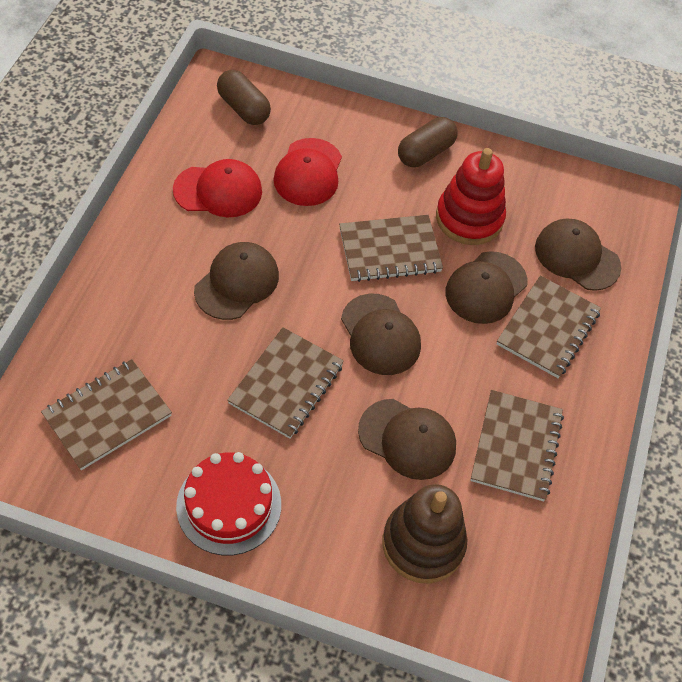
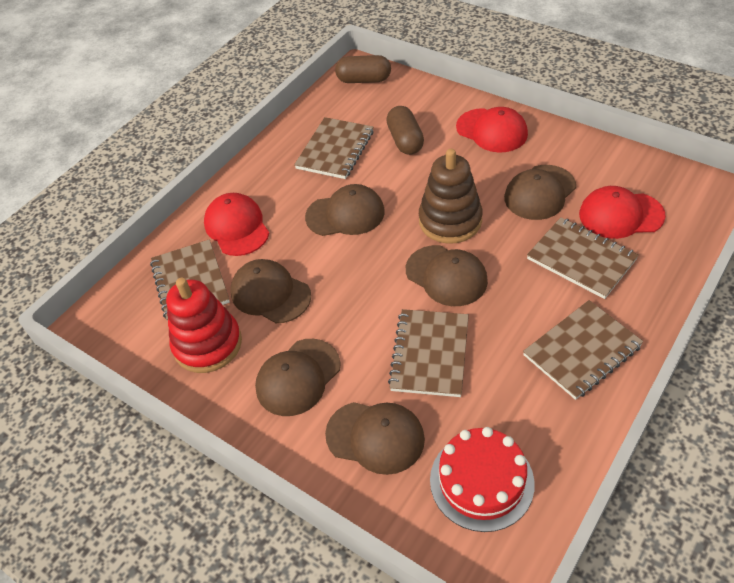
brown cap: 5 -> 6
red cap: 2 -> 3

